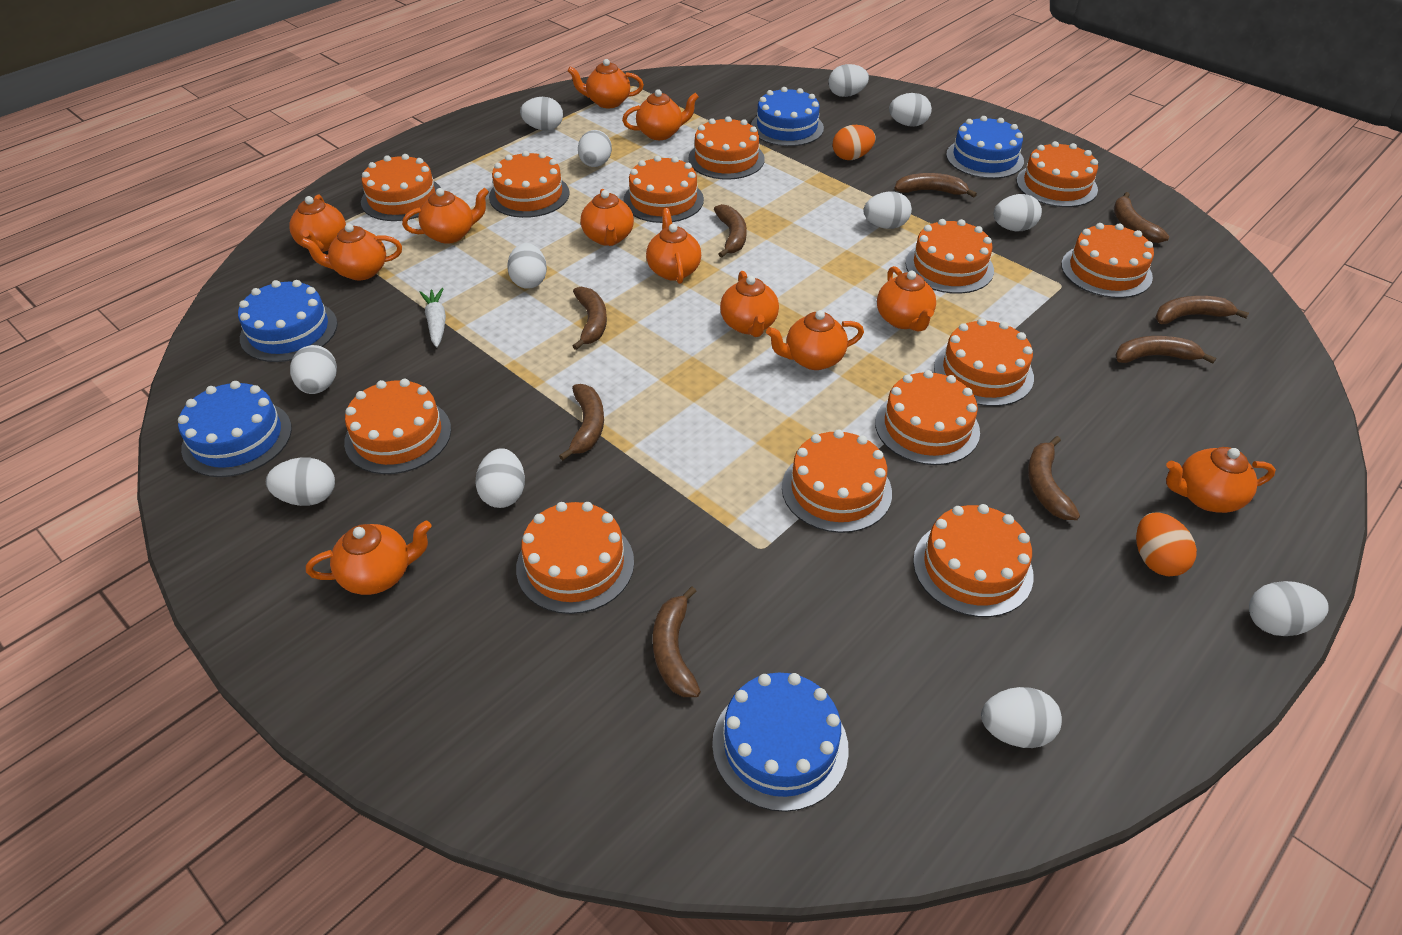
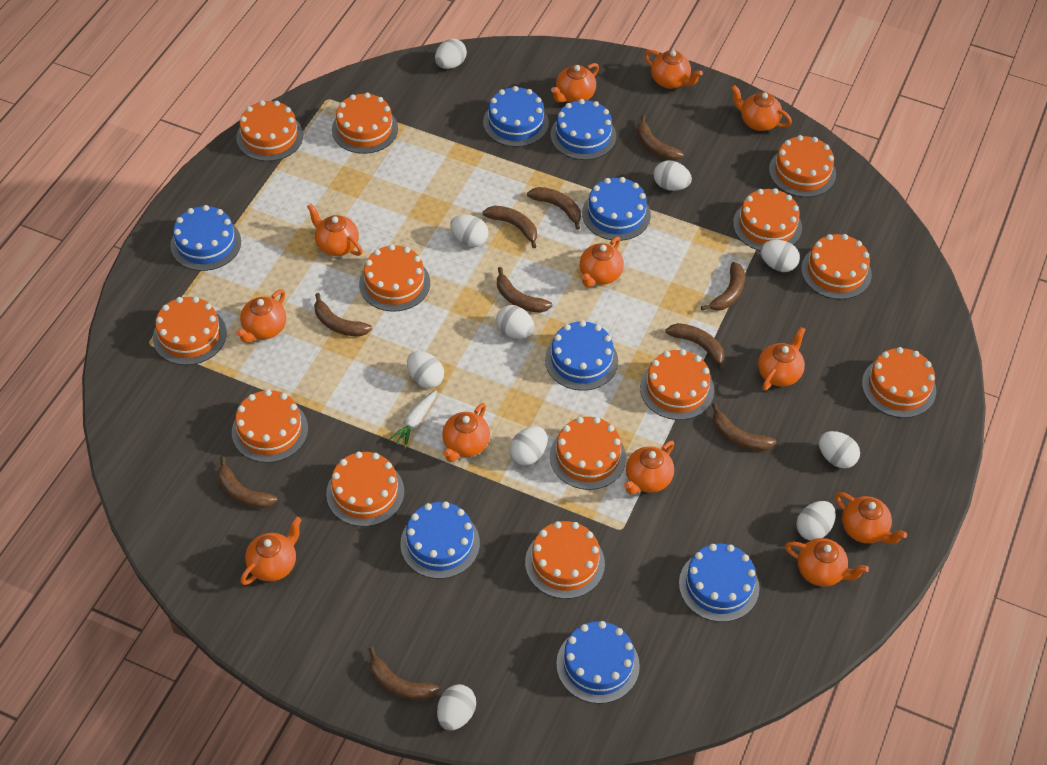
blue cake: 5 -> 8
brown banana: 9 -> 10
orange egg: 2 -> 0
white egg: 12 -> 10

